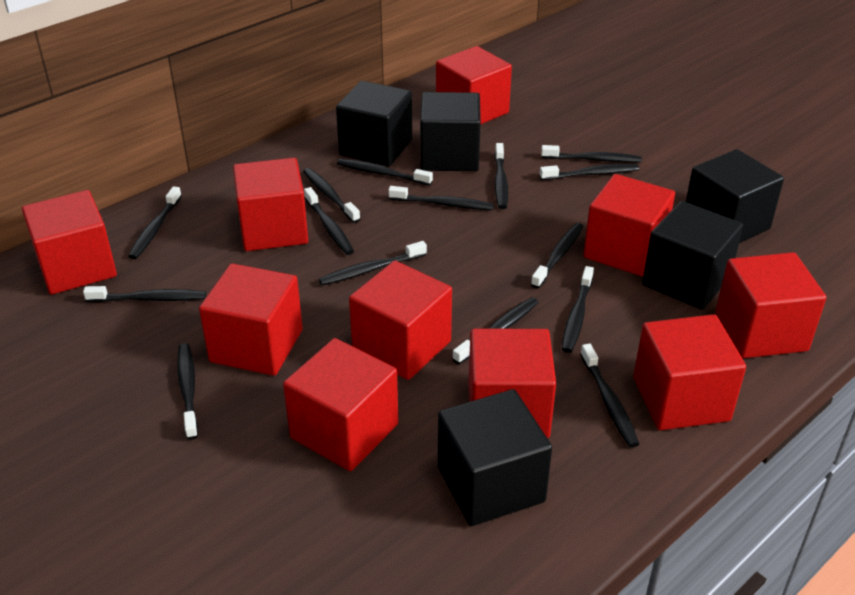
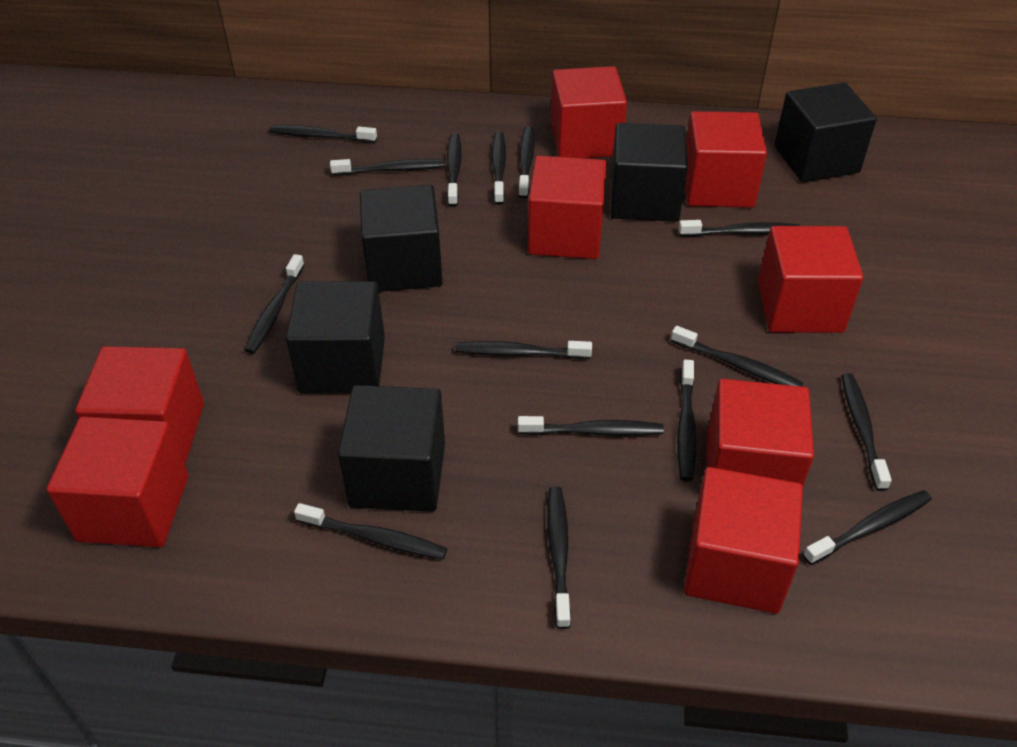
red cube: 10 -> 8

